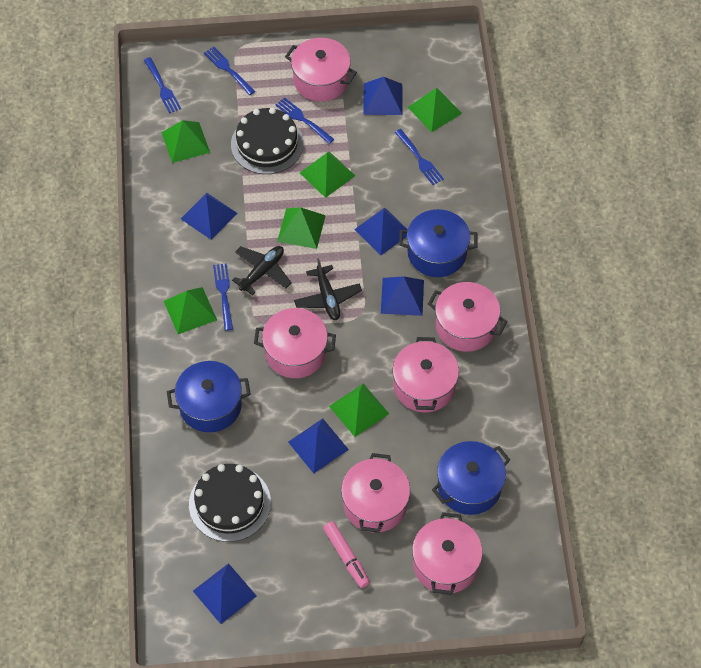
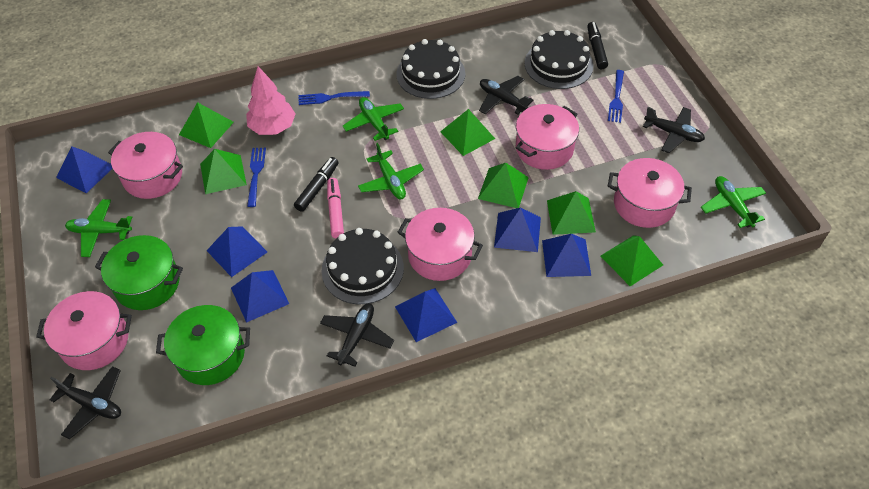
black cake: 2 -> 3
black marker: 0 -> 2
black plane: 2 -> 4
blue fork: 5 -> 3
blue pot: 3 -> 0
green plane: 0 -> 4
green pot: 0 -> 2
pink pot: 6 -> 5
pink tree: 0 -> 1

